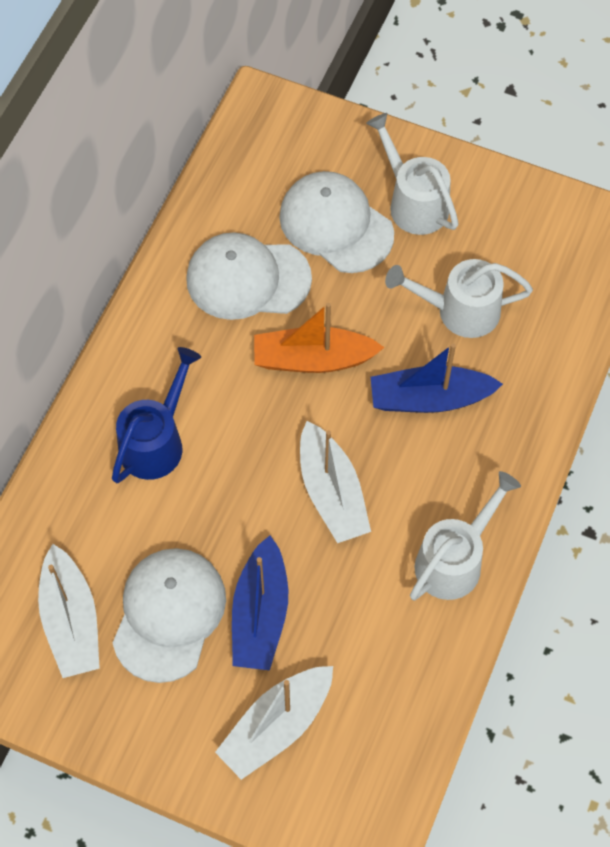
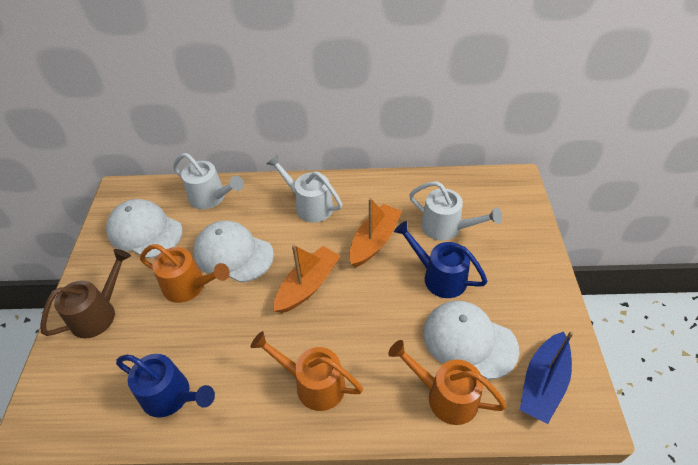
blue boat: 2 -> 1
blue watering can: 1 -> 2
brown watering can: 0 -> 1
orange boat: 1 -> 2
orange watering can: 0 -> 3
white boat: 3 -> 0

